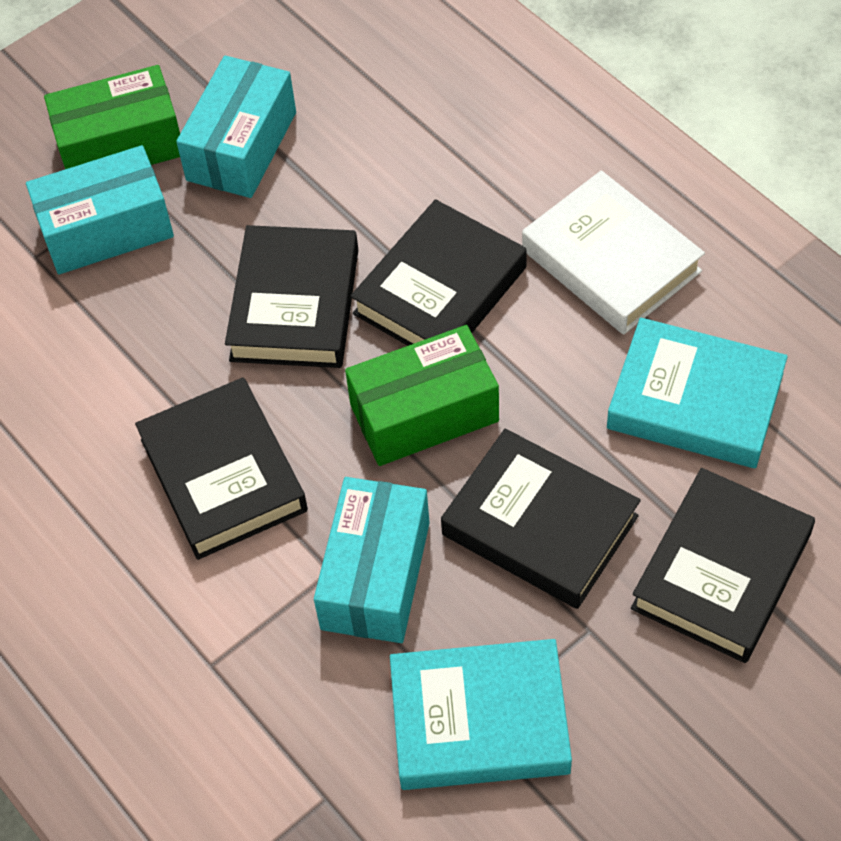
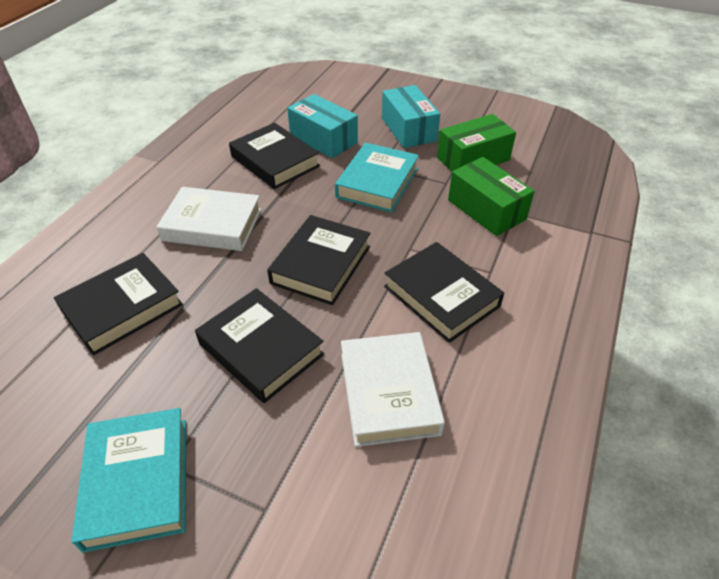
turquoise box: 3 -> 2
white book: 1 -> 2

